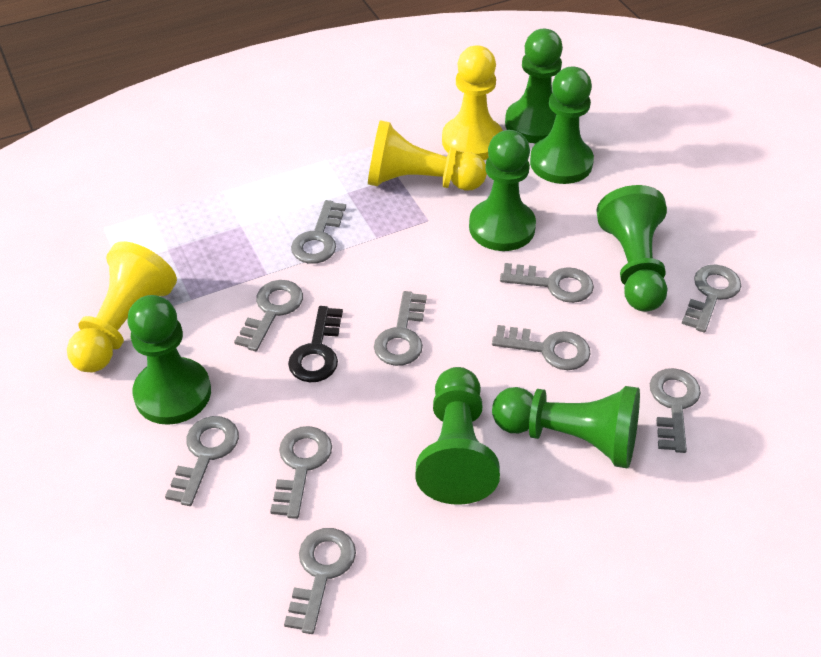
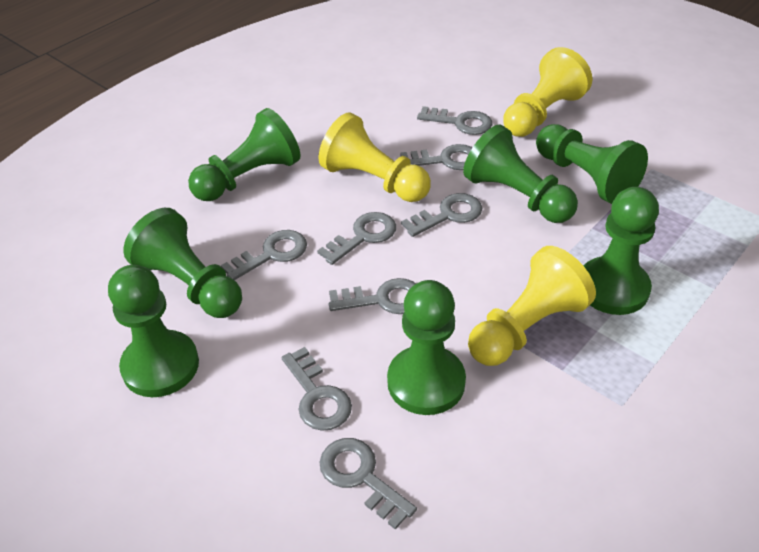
black key: 1 -> 0
grey key: 10 -> 8

